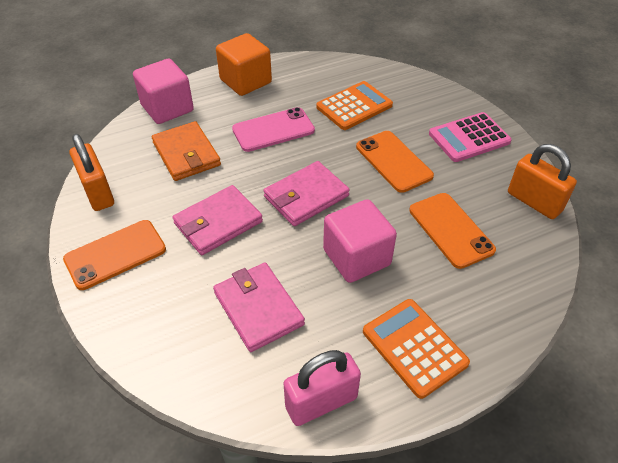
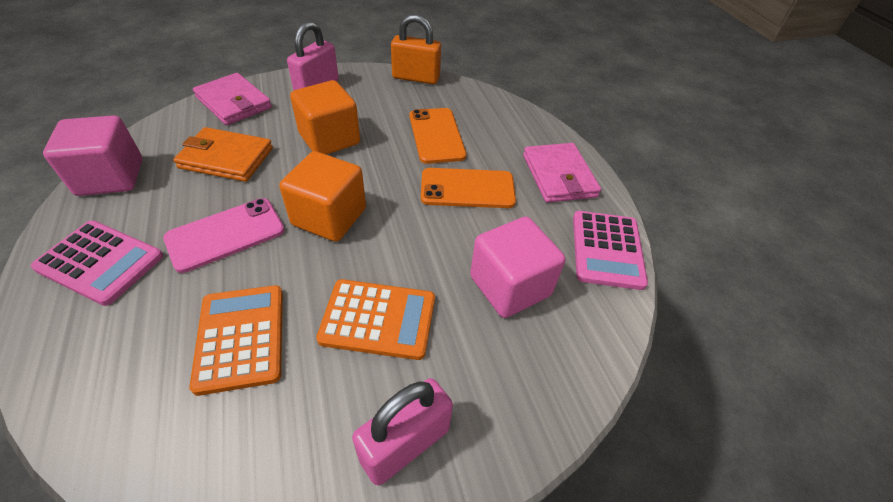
orange cube: 1 -> 2
orange padlock: 2 -> 1
orange phone: 3 -> 2
pink calculator: 1 -> 2
pink padlock: 1 -> 2
pink wallet: 3 -> 2

